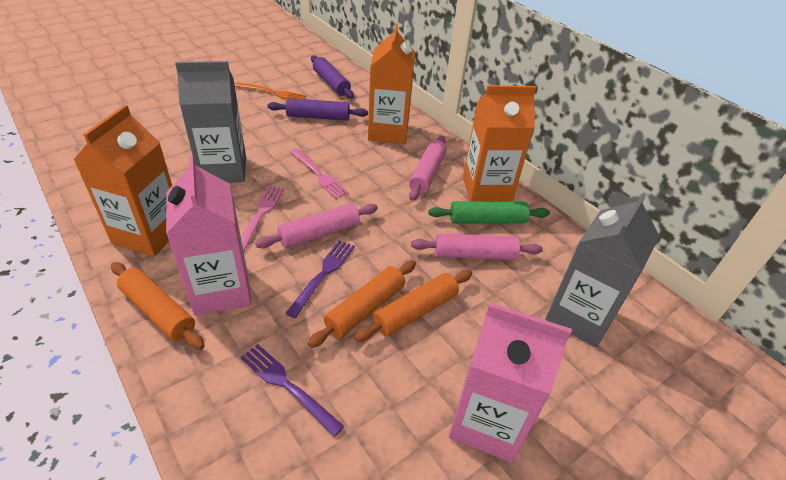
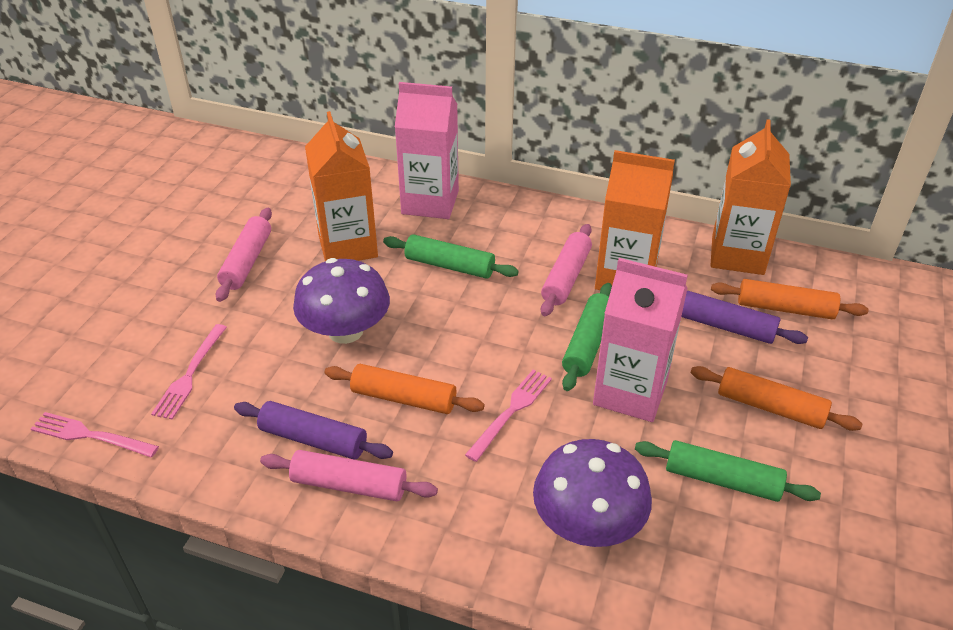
green rolling pin: 1 -> 3
grey carton: 2 -> 0
orange fork: 1 -> 0
pink fork: 2 -> 3
purple fork: 2 -> 0
purple mushroom: 0 -> 2

